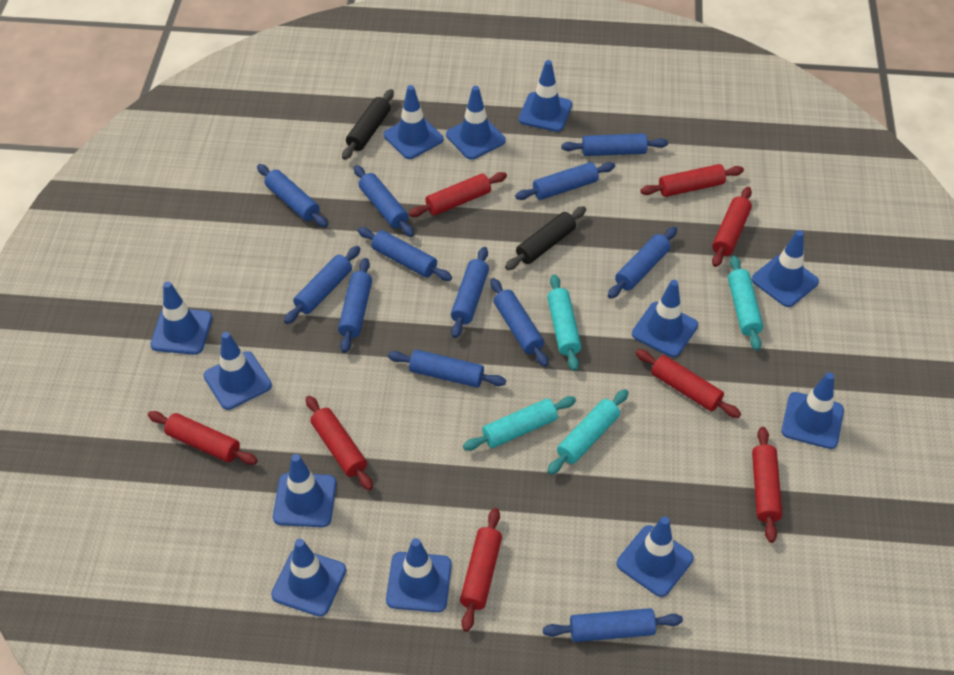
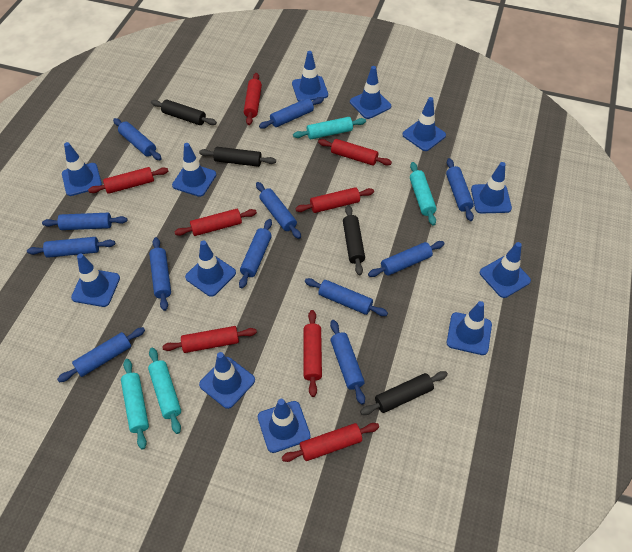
black rolling pin: 2 -> 4

